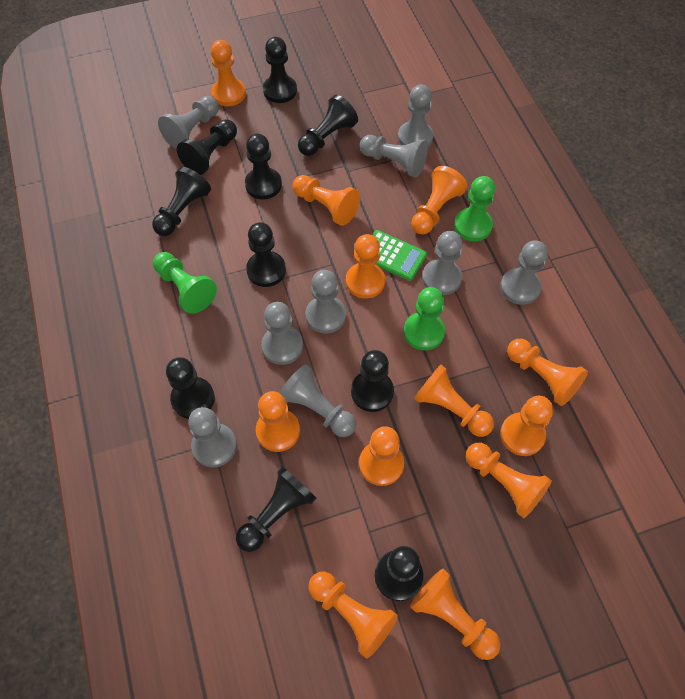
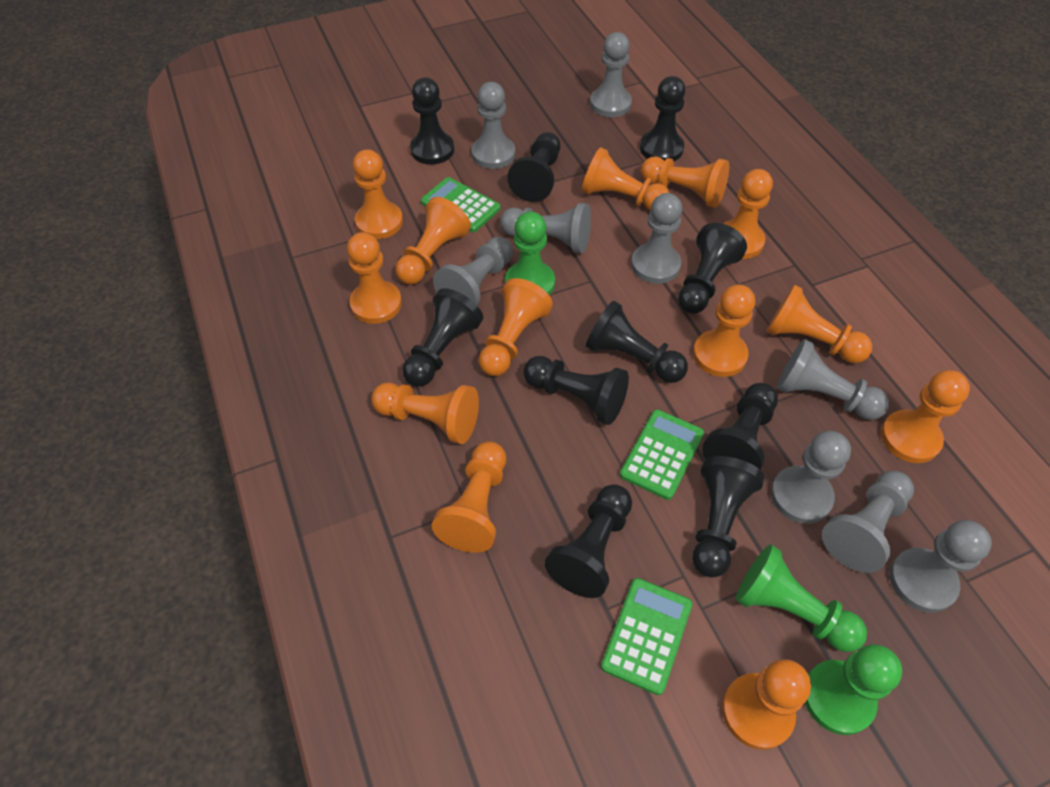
green calculator: 1 -> 3
orange pawn: 12 -> 13

